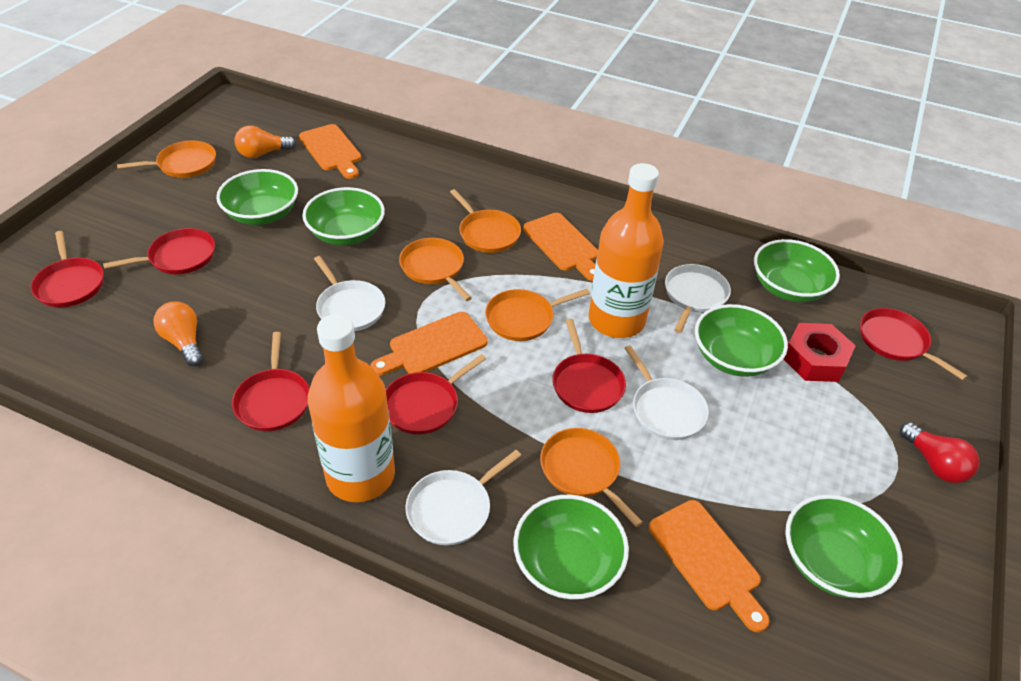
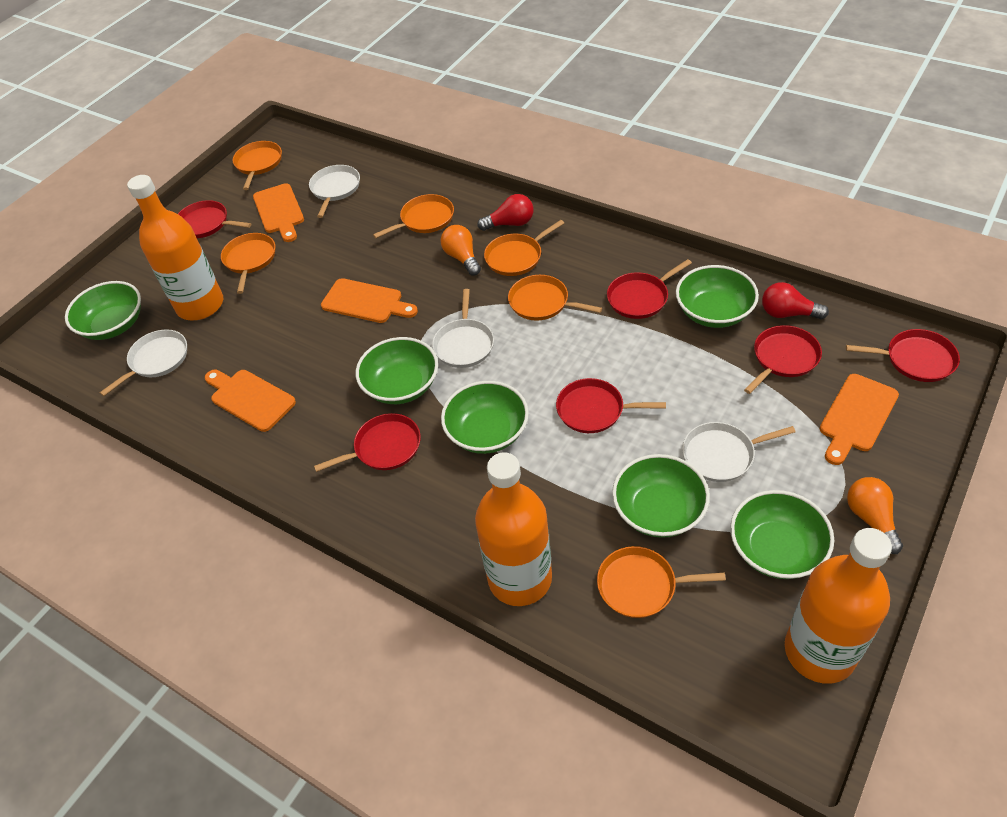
orange bottle: 2 -> 3
orange pan: 5 -> 6
red light bulb: 1 -> 2
red nut: 1 -> 0

